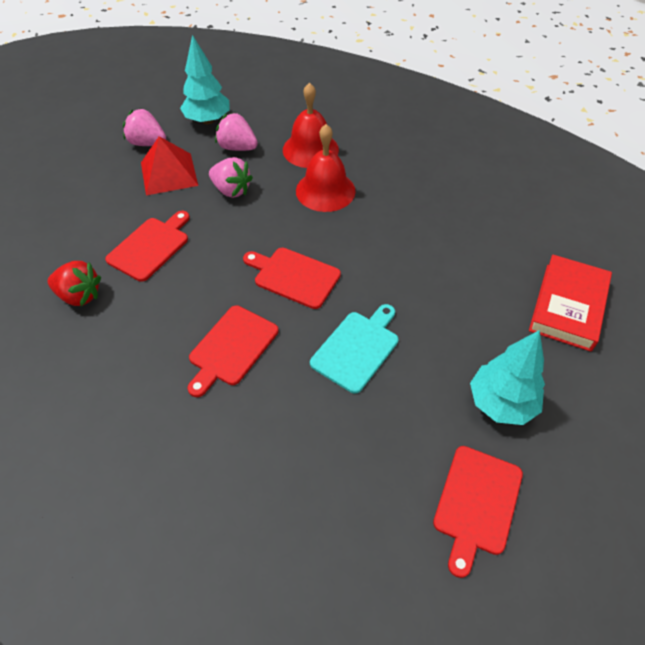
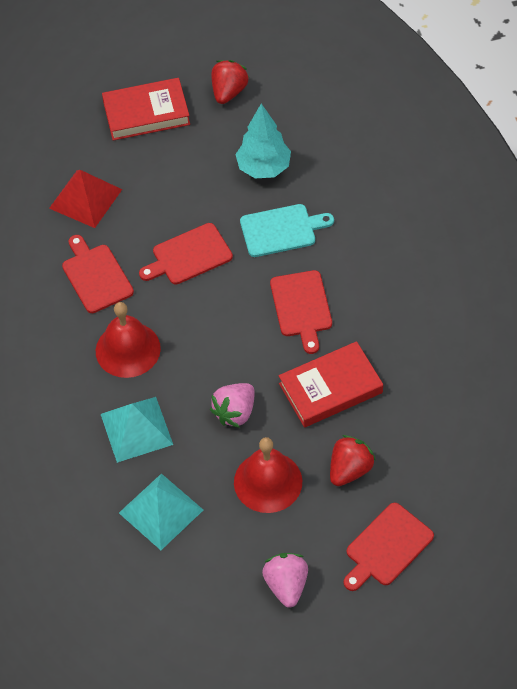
pink strawberry: 3 -> 2
red book: 1 -> 2
red strawberry: 1 -> 2
turquoise pyramid: 0 -> 2
turquoise tree: 2 -> 1

